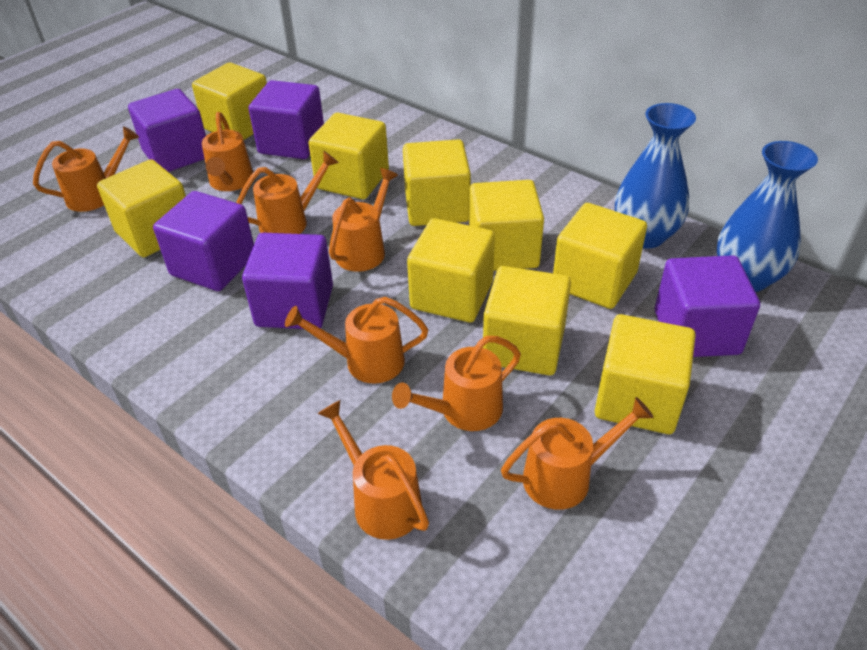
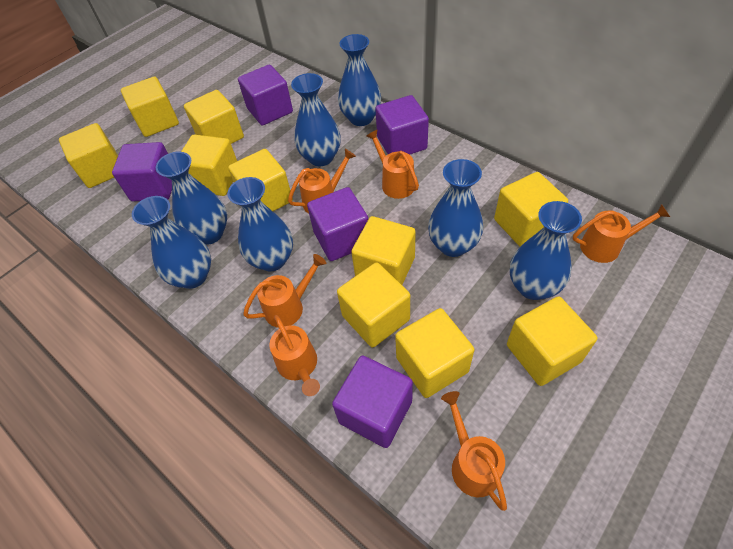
blue vase: 2 -> 7
orange watering can: 8 -> 6
yellow cube: 9 -> 10

